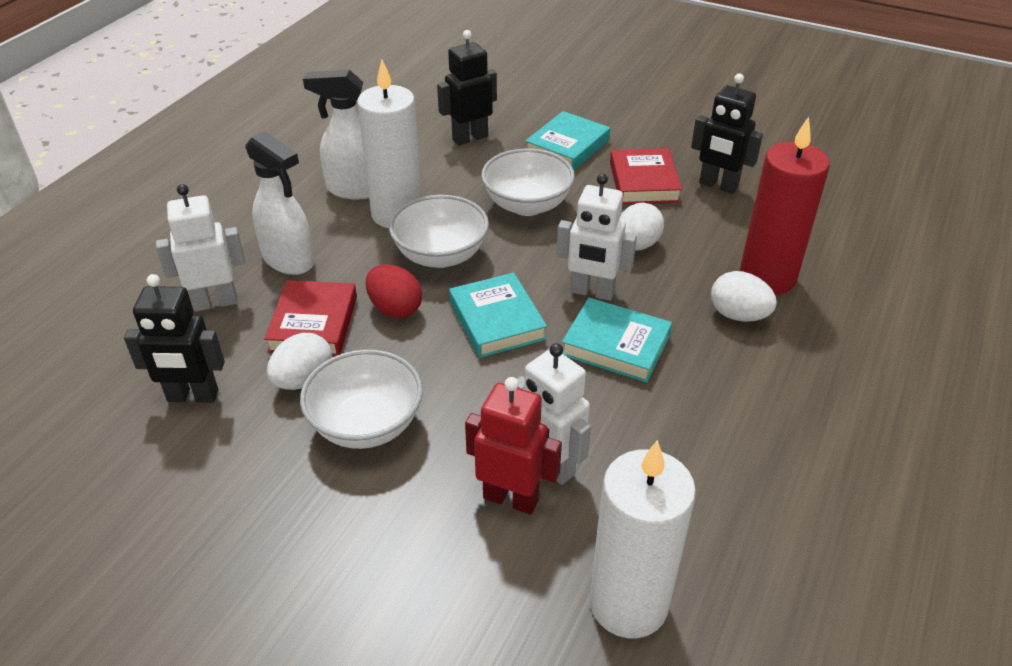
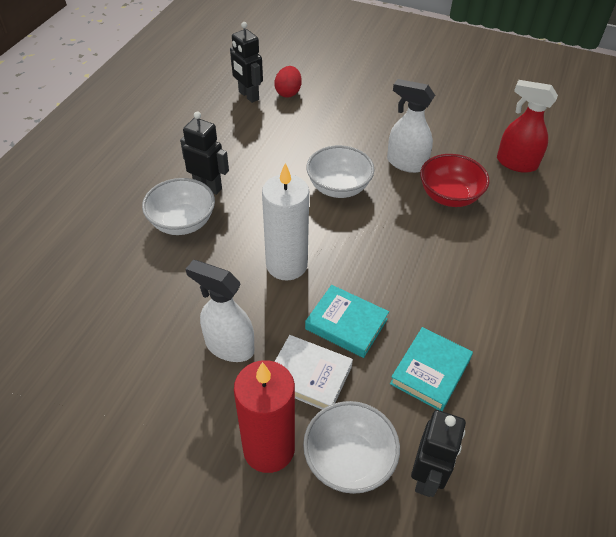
red book: 2 -> 0
red bowl: 0 -> 1
red robot: 1 -> 0
red spray bottle: 0 -> 1
turquoise book: 3 -> 2
white book: 0 -> 1
white candle: 2 -> 1
white egg: 3 -> 0
white robot: 3 -> 0

